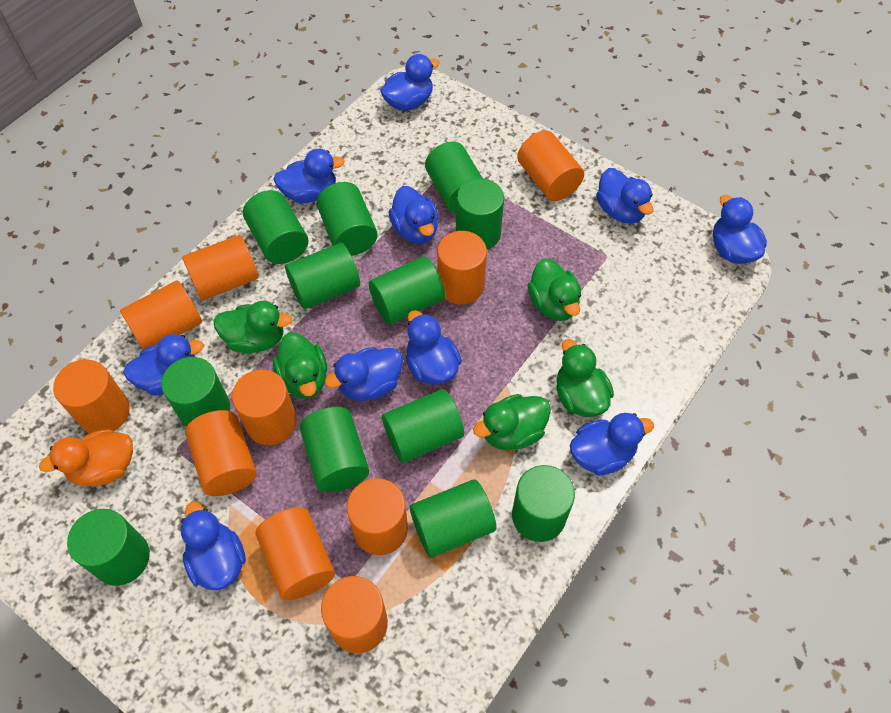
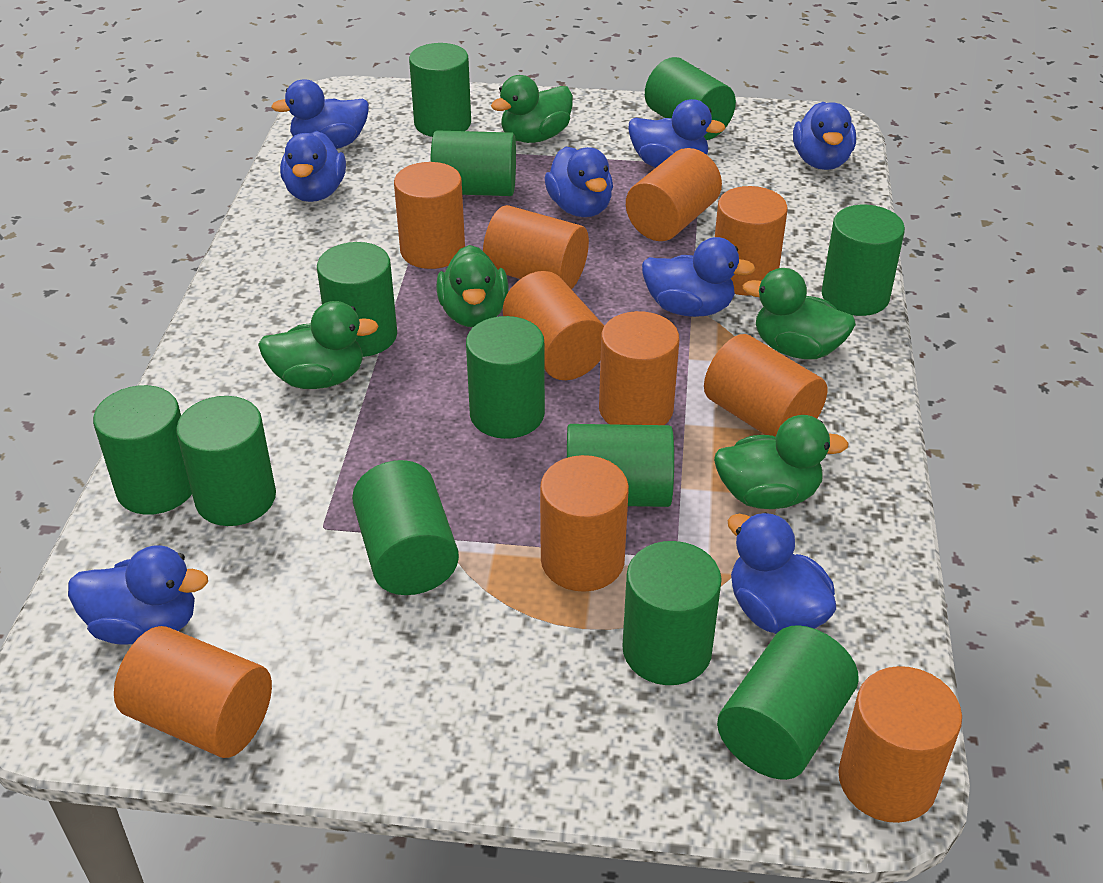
blue duck: 10 -> 8
orange duck: 1 -> 0

